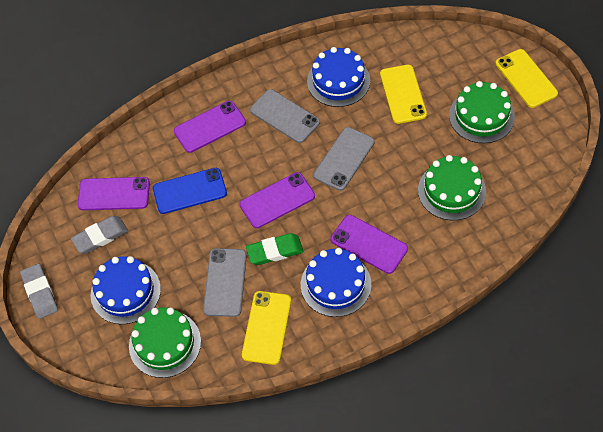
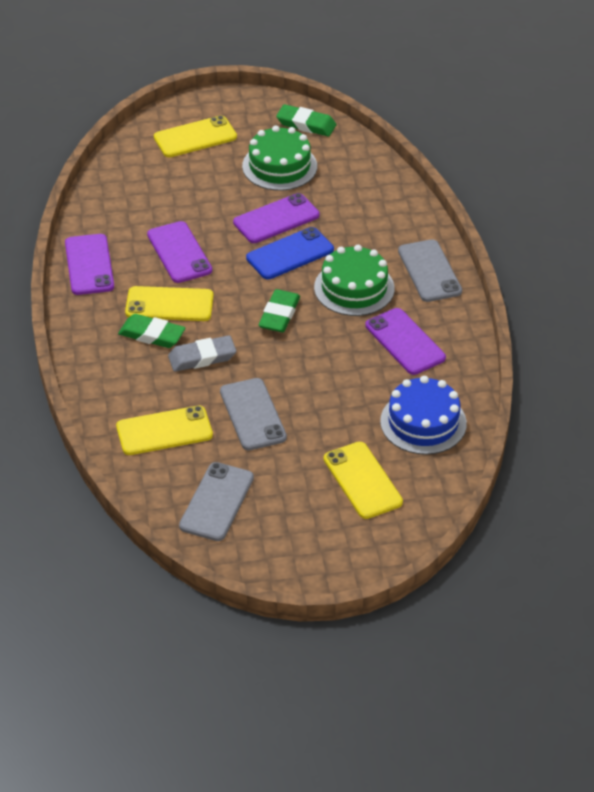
blue cake: 3 -> 1
green cake: 3 -> 2
green eraser: 1 -> 3
grey eraser: 2 -> 1
yellow phone: 3 -> 4

